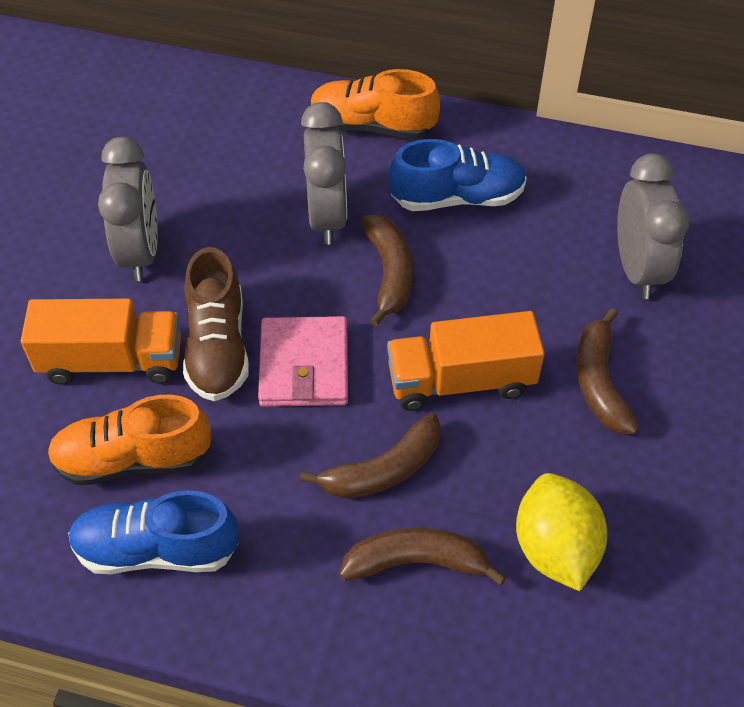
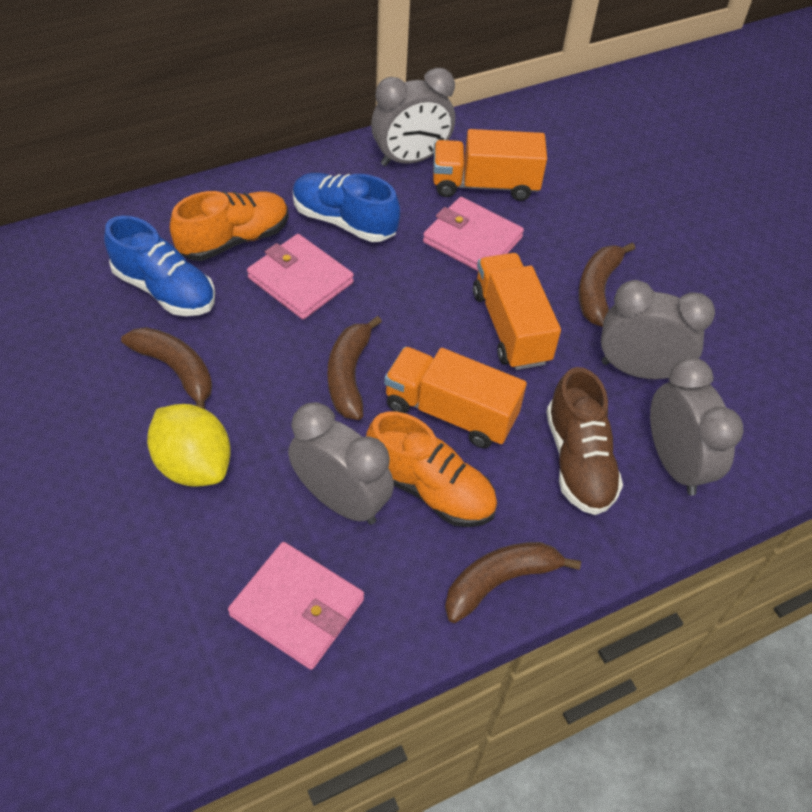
grey clock: 3 -> 4
orange truck: 2 -> 3
pink wallet: 1 -> 3

